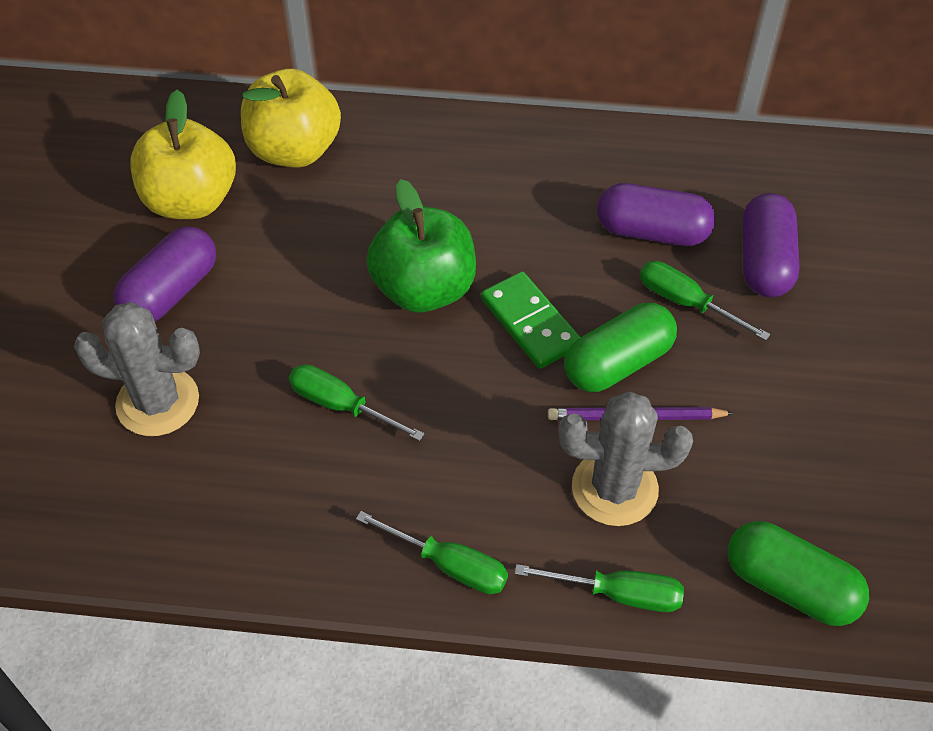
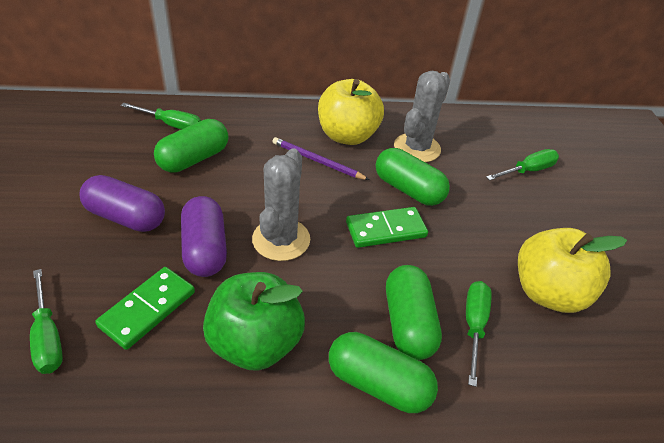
green capsule: 2 -> 4
green domino: 1 -> 2
purple capsule: 3 -> 2

